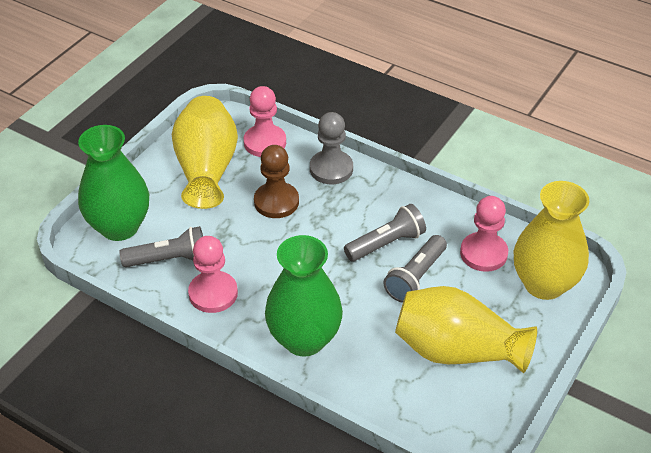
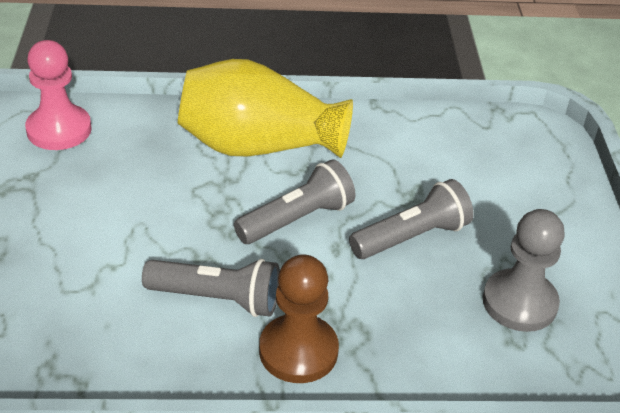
green vase: 2 -> 0
pink pawn: 3 -> 1
yellow vase: 3 -> 1

